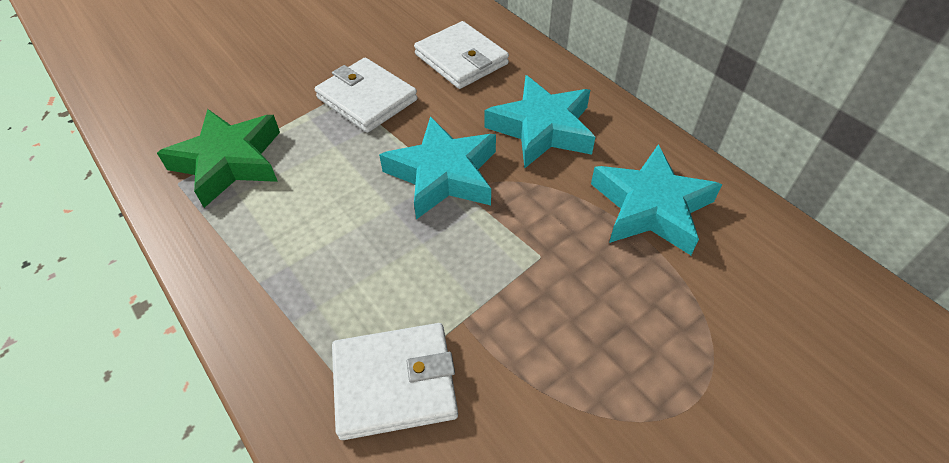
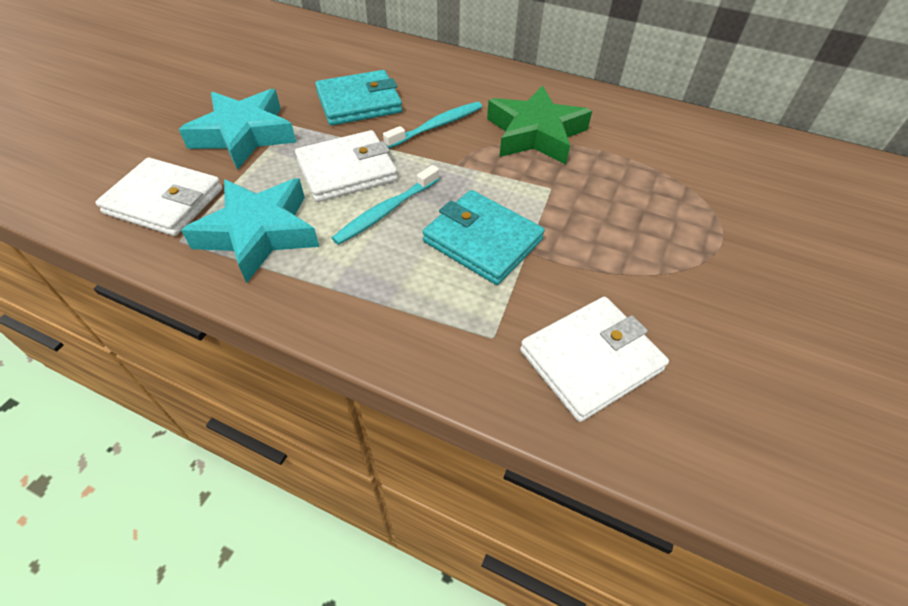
turquoise star: 3 -> 2
turquoise toothbrush: 0 -> 2
turquoise wallet: 0 -> 2

